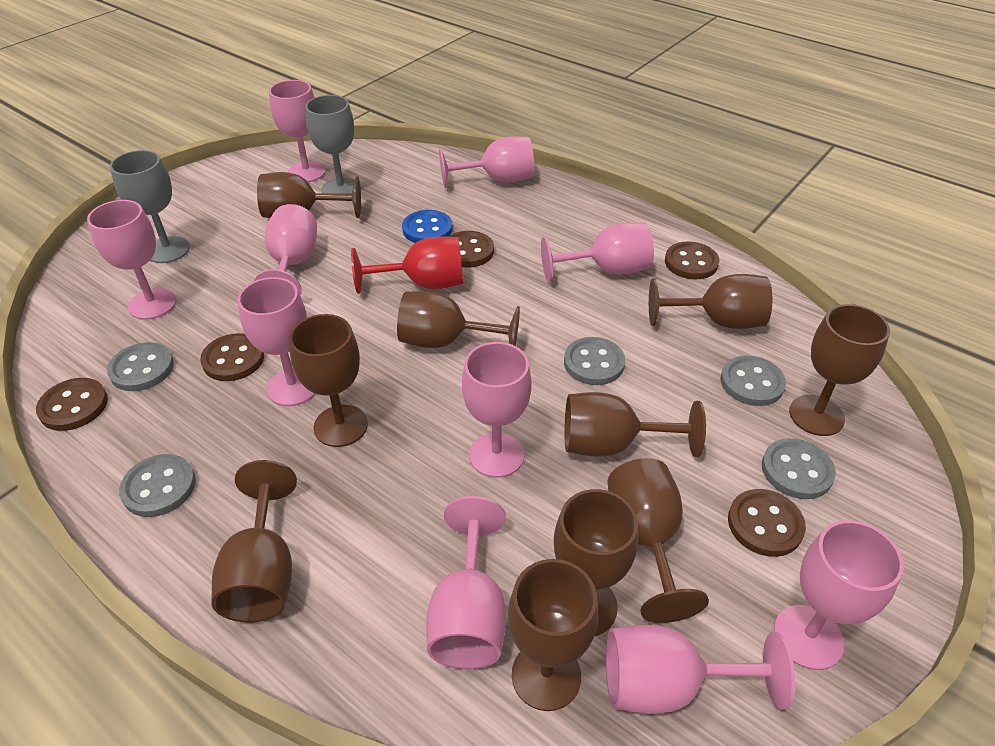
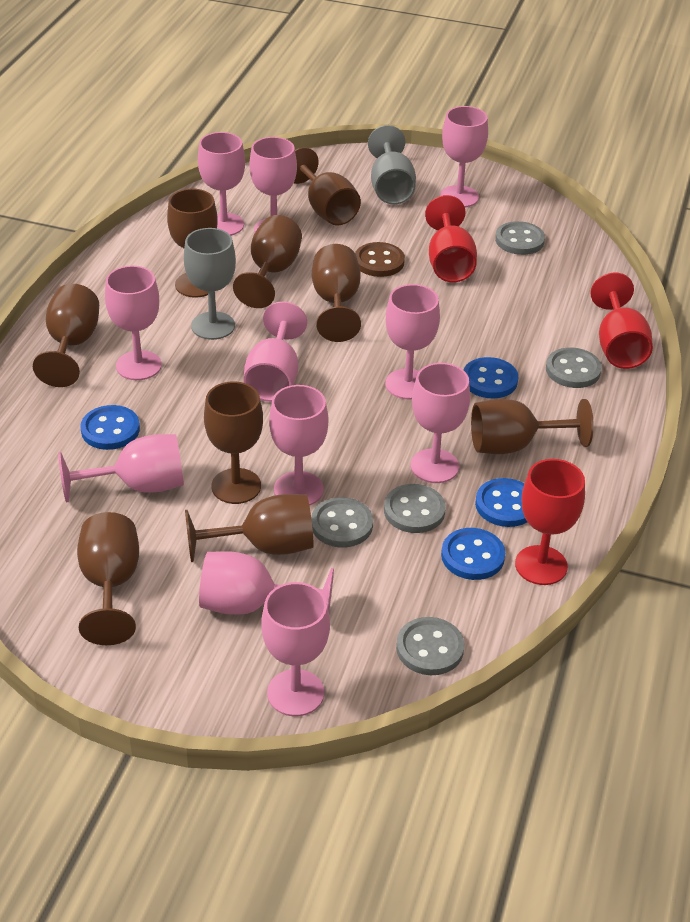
blue button: 1 -> 4
brown button: 5 -> 1
brown goblet: 10 -> 9
pink goblet: 10 -> 11
red goblet: 1 -> 3

